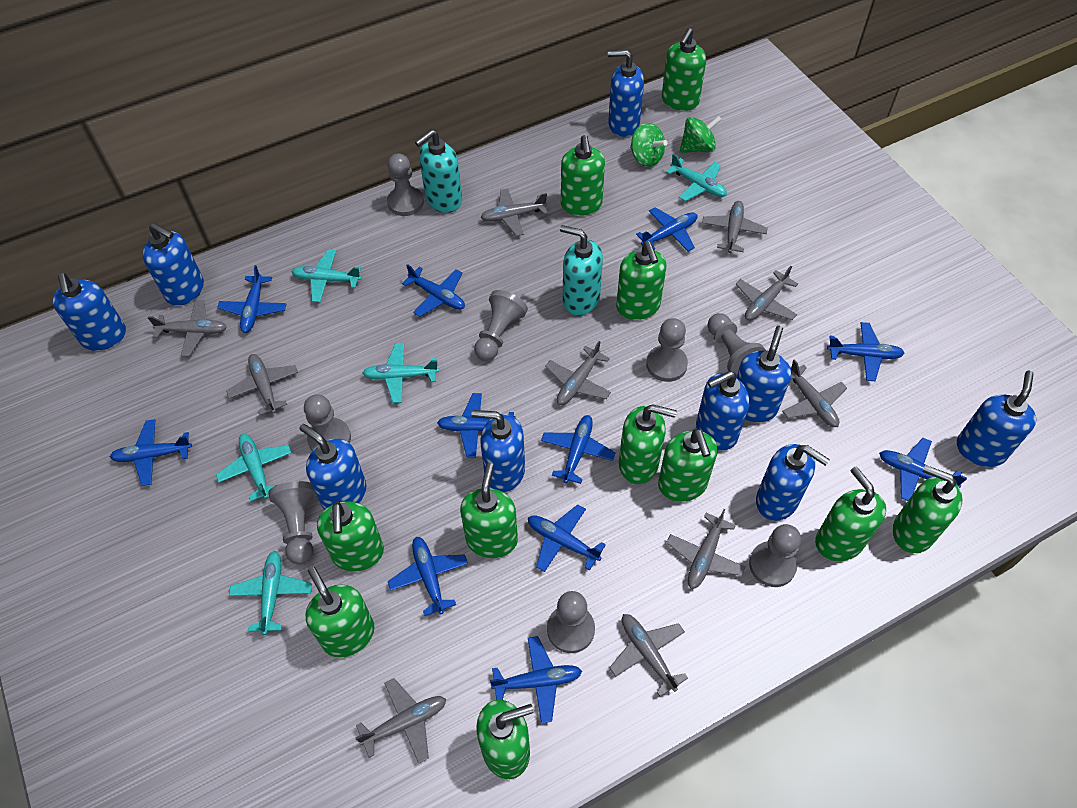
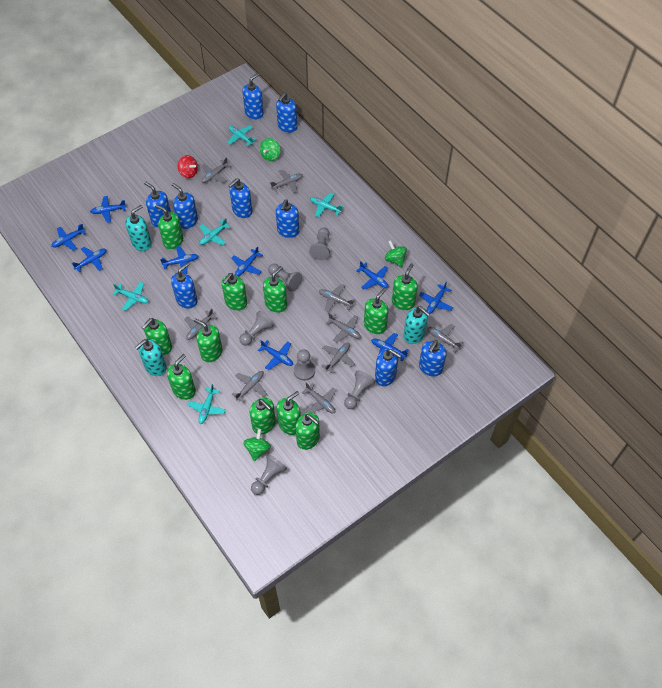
blue plane: 11 -> 9
green spinning top: 2 -> 3
grey pawn: 8 -> 6
grey plane: 10 -> 9
red spinning top: 0 -> 1
turquoise soap dispenser: 2 -> 3

